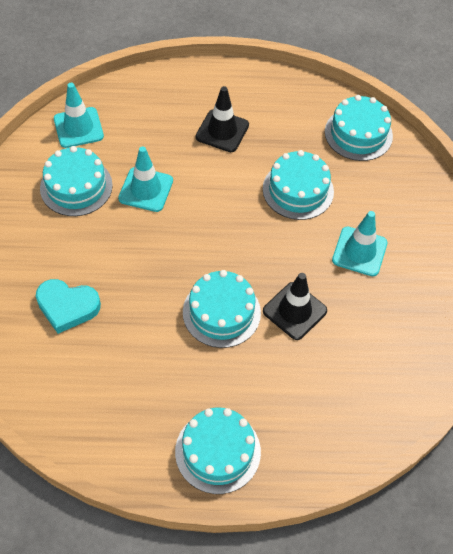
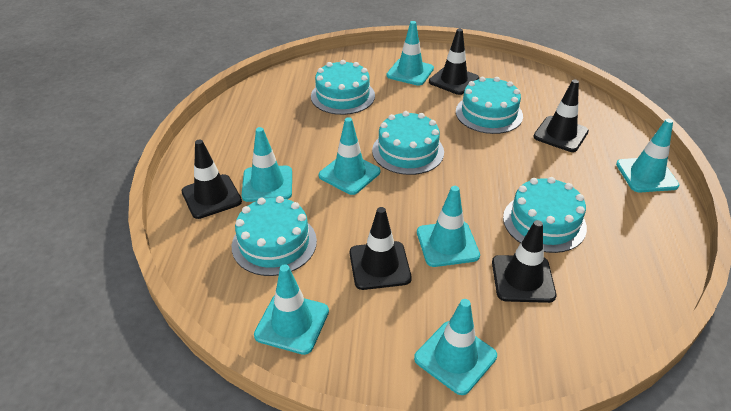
black traffic cone: 2 -> 5
turquoise heart: 1 -> 0
turquoise traffic cone: 3 -> 7

